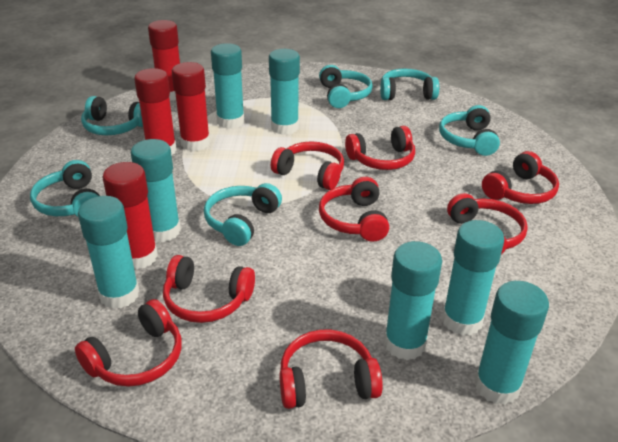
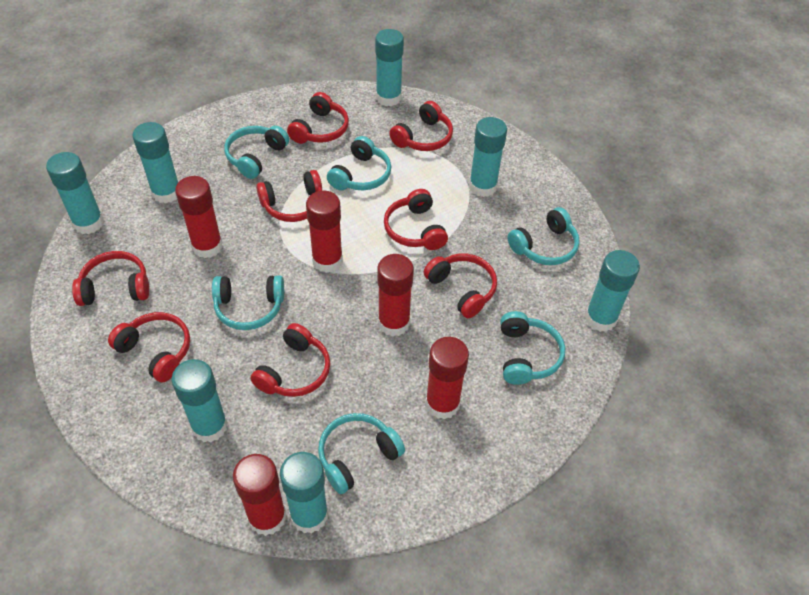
red glue stick: 4 -> 5

